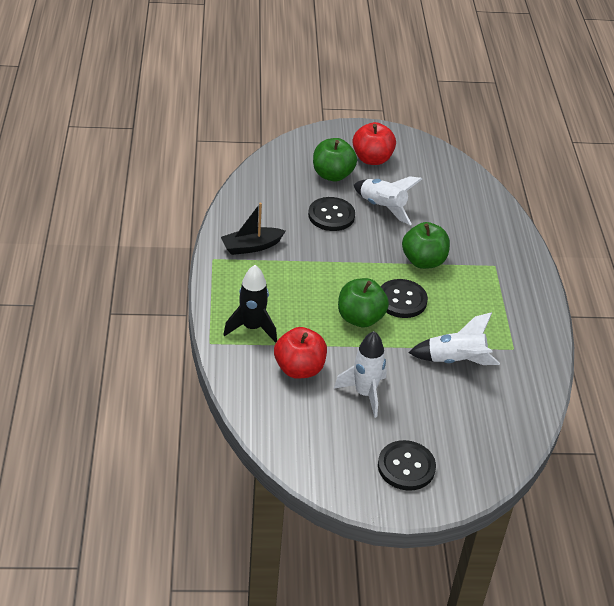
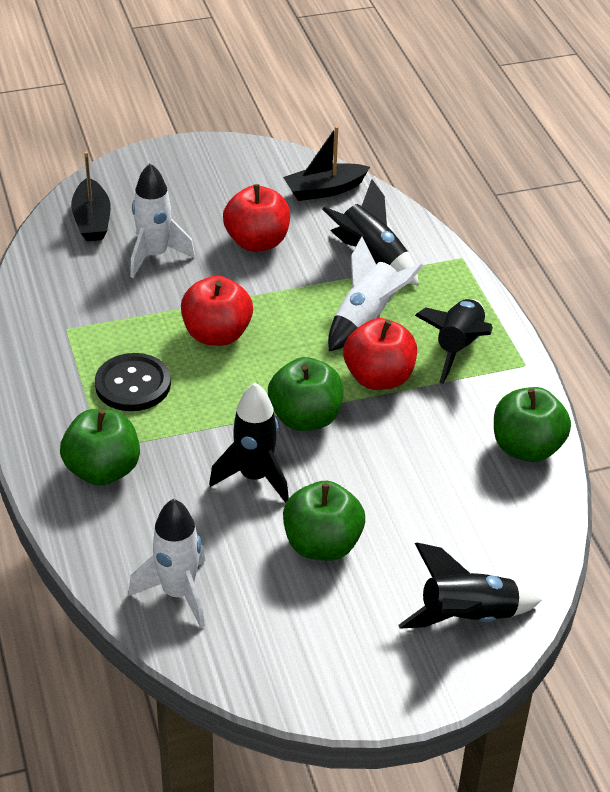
black boat: 1 -> 2
black button: 3 -> 1
black rocket: 1 -> 4
green apple: 3 -> 4
red apple: 2 -> 3

